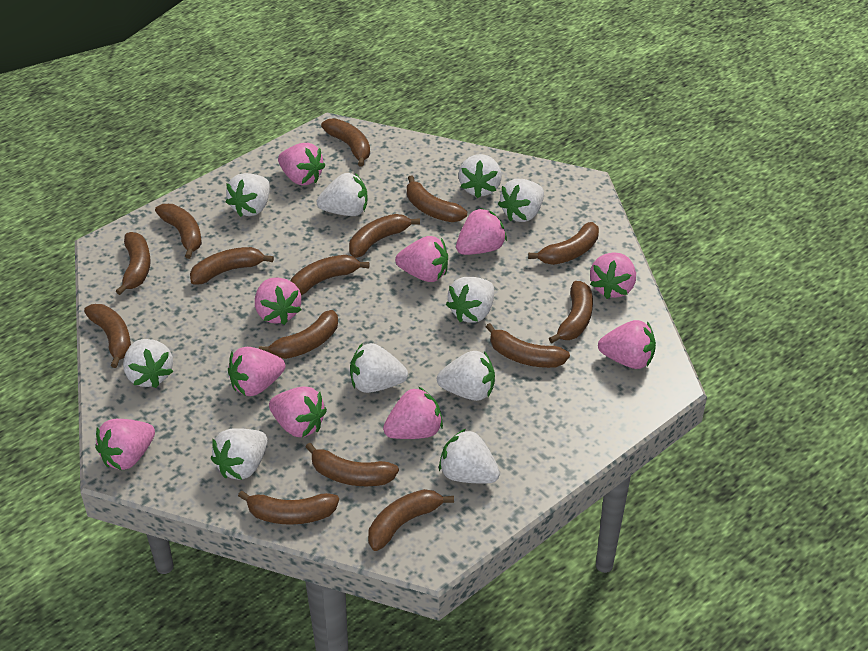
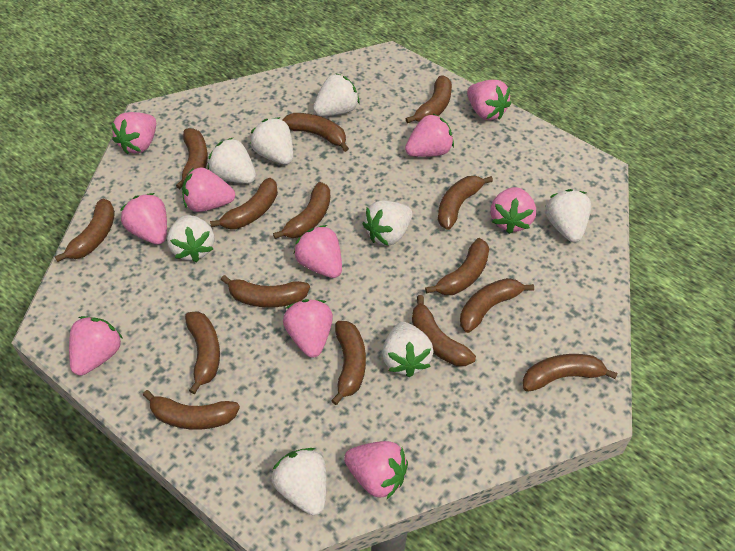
white strawberry: 10 -> 8

